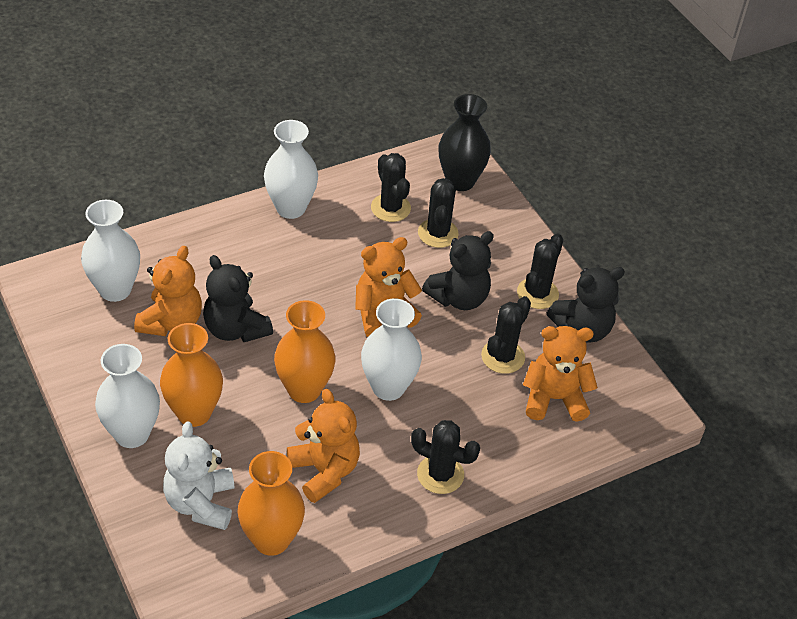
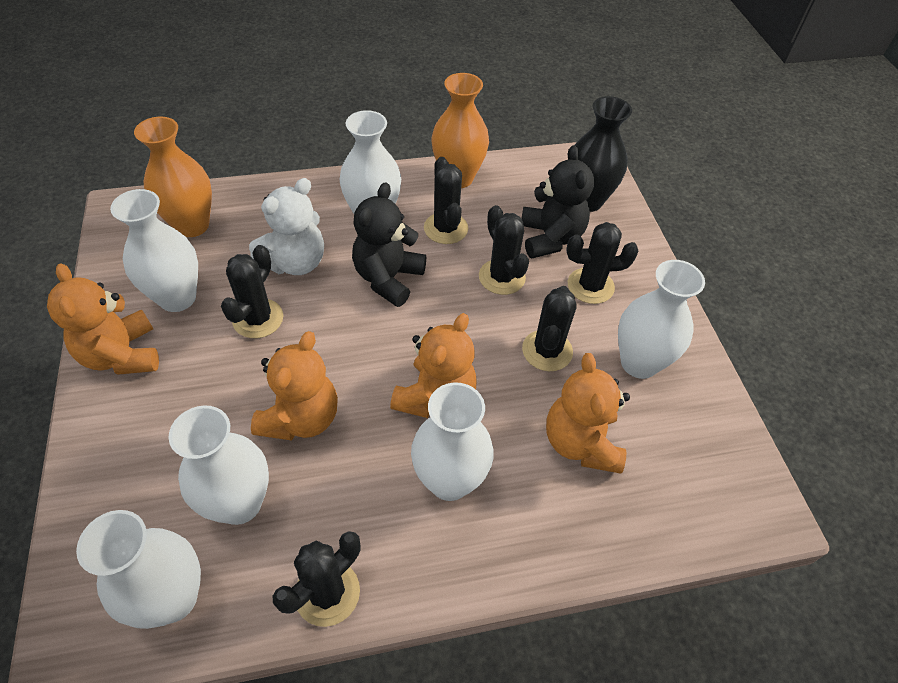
black cactus: 5 -> 6
black teddy bear: 3 -> 2
orange vase: 3 -> 2
white vase: 4 -> 6

